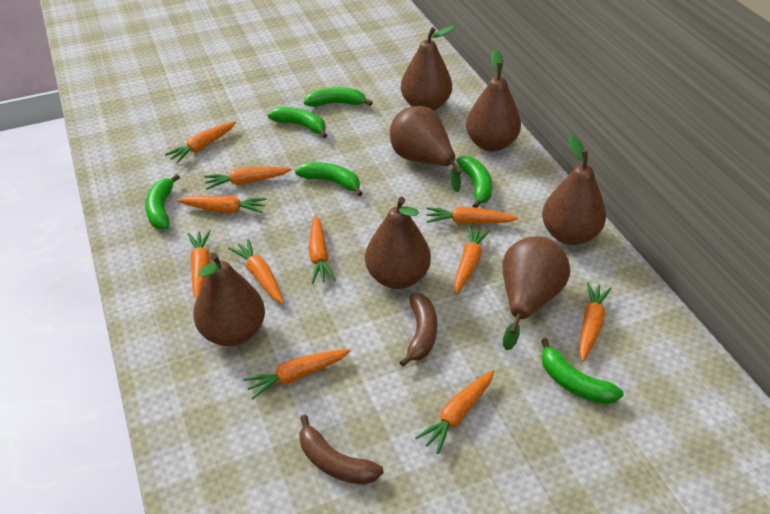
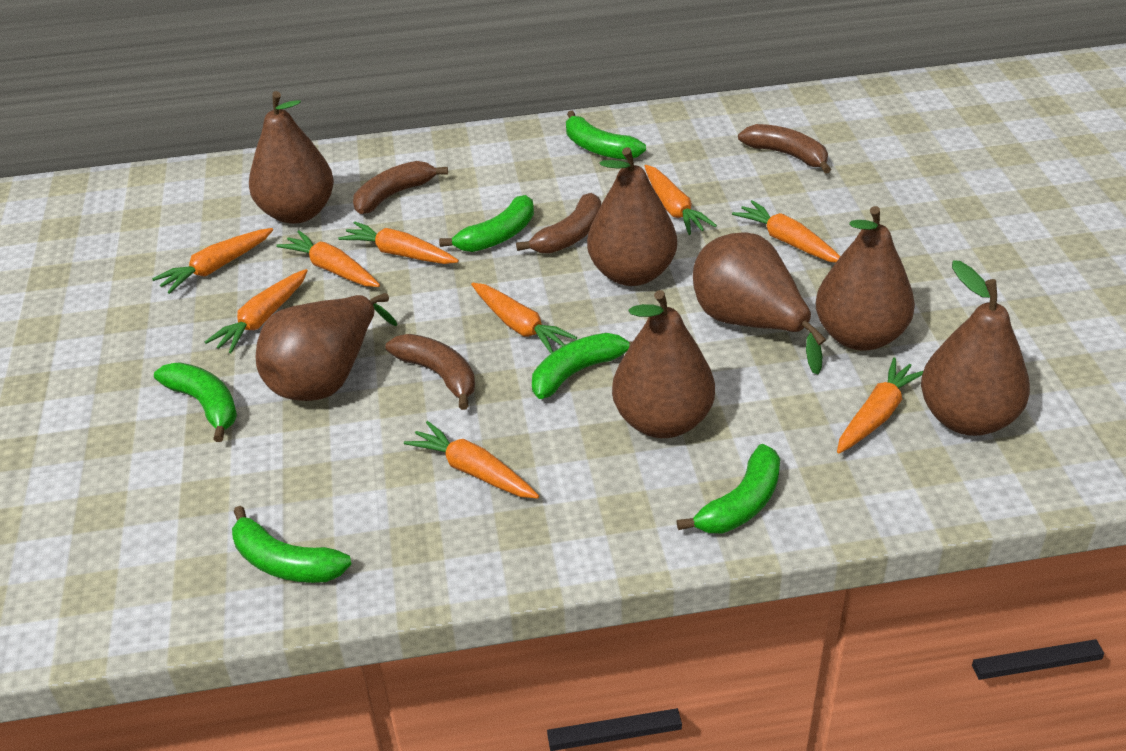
brown banana: 2 -> 4
orange carrot: 11 -> 9

